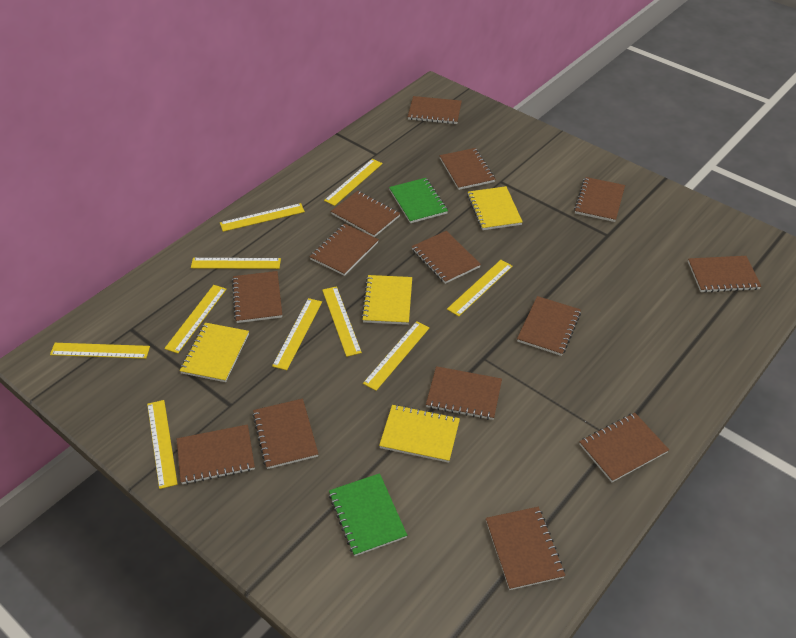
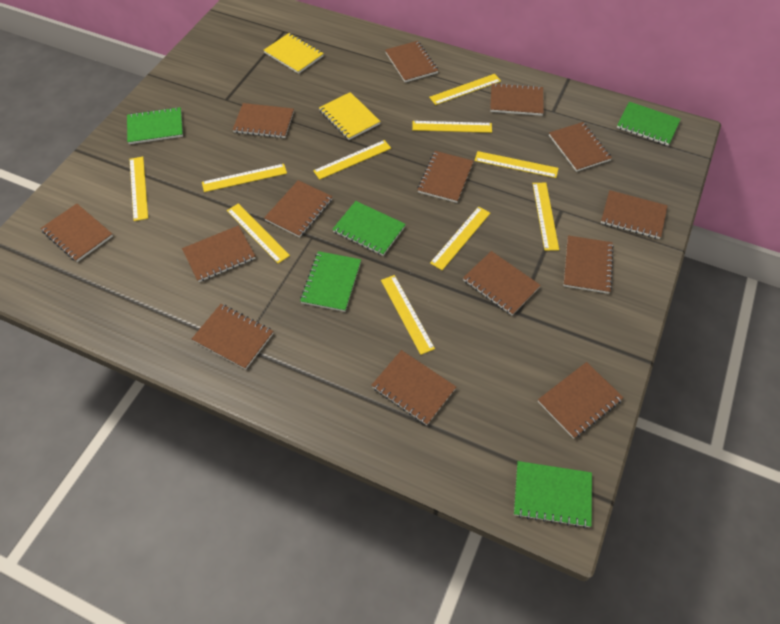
green notebook: 2 -> 5
yellow notebook: 4 -> 2

